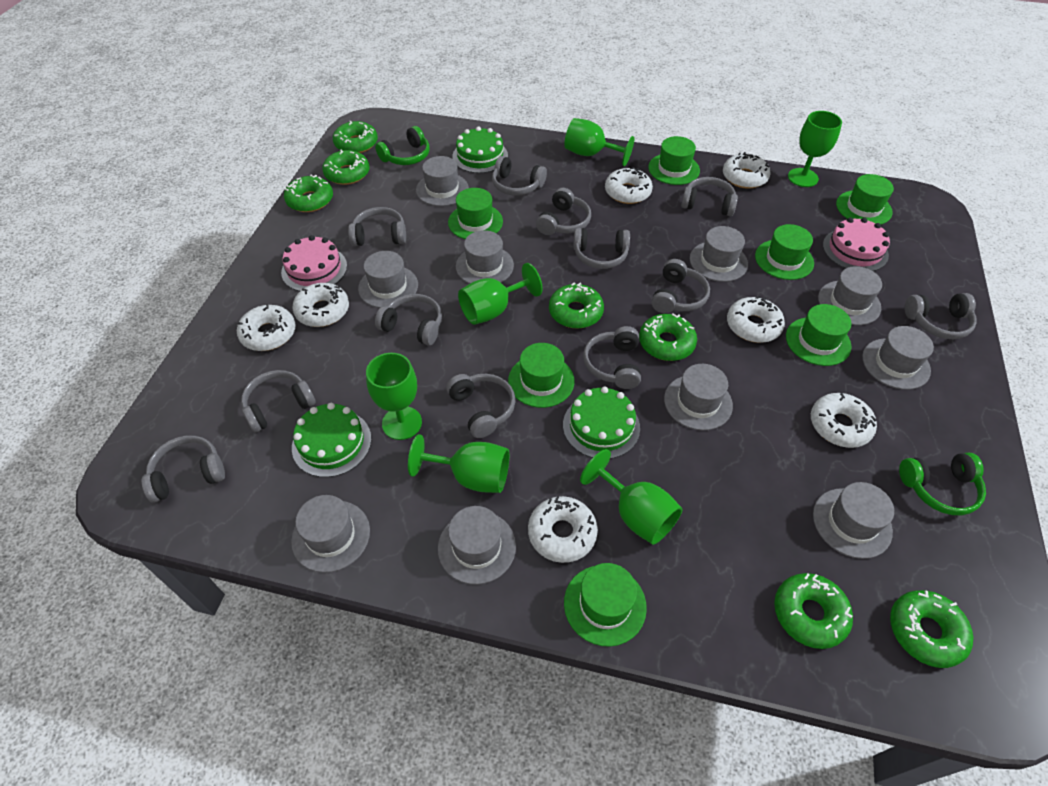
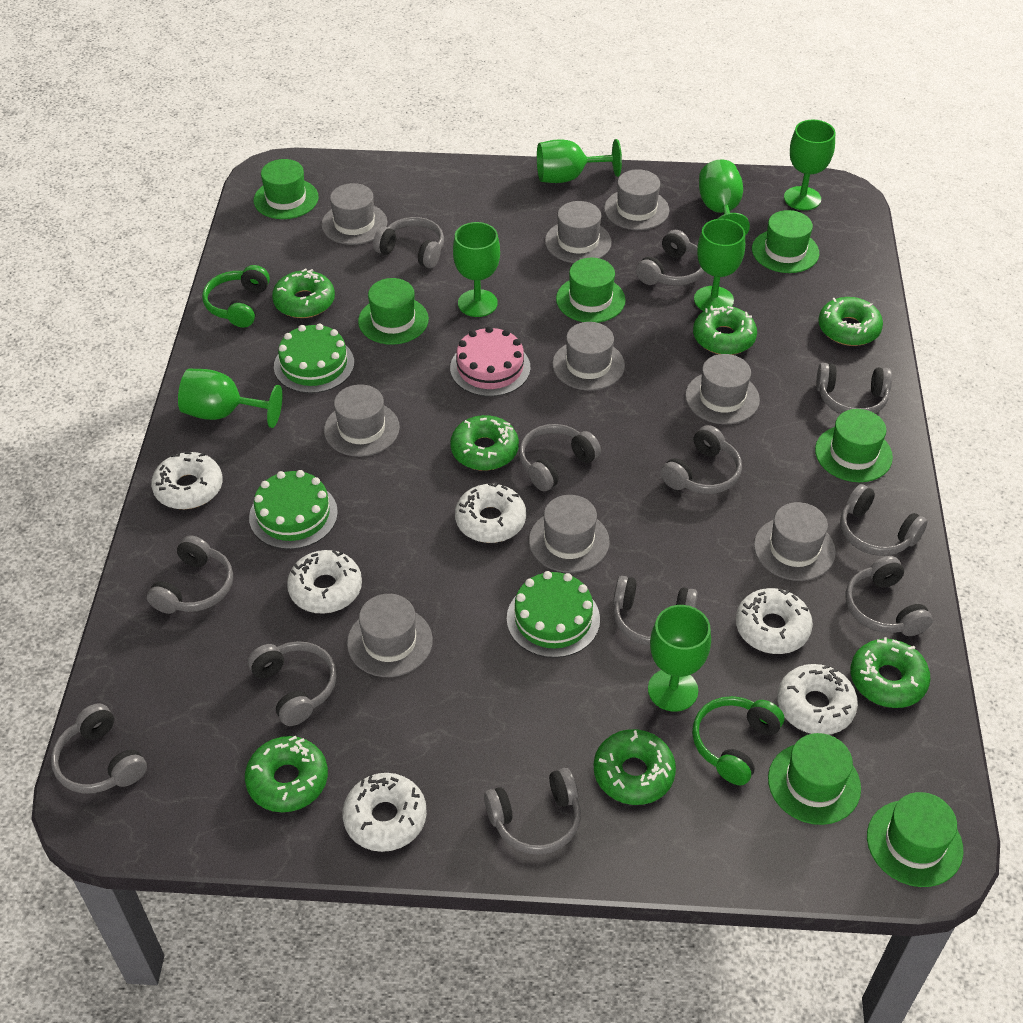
green goblet: 6 -> 7
grey hat: 10 -> 9
pink cake: 2 -> 1
white donut: 7 -> 6

